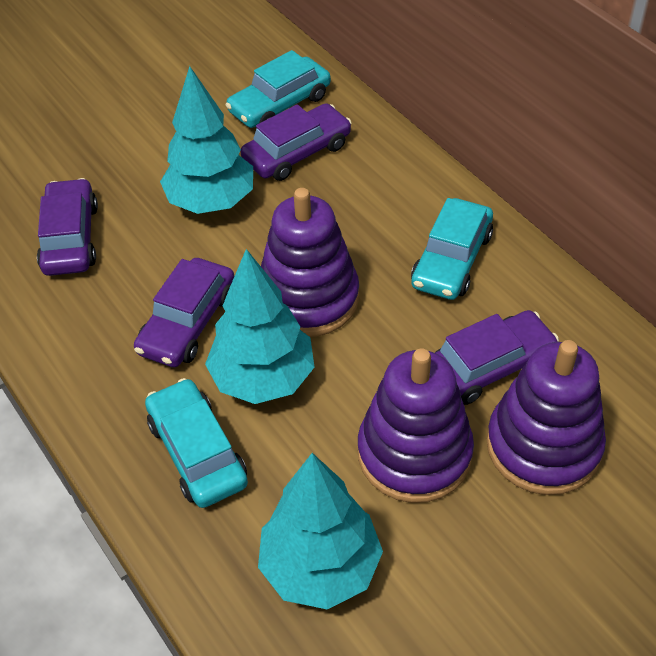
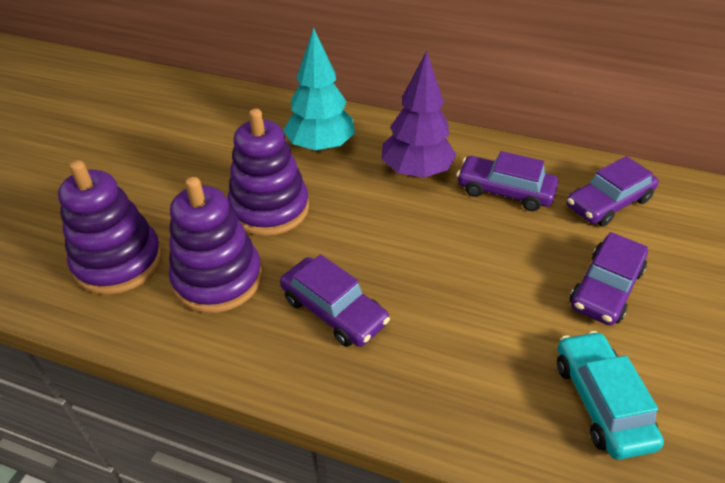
purple tree: 0 -> 1
turquoise car: 3 -> 1
turquoise tree: 3 -> 1

